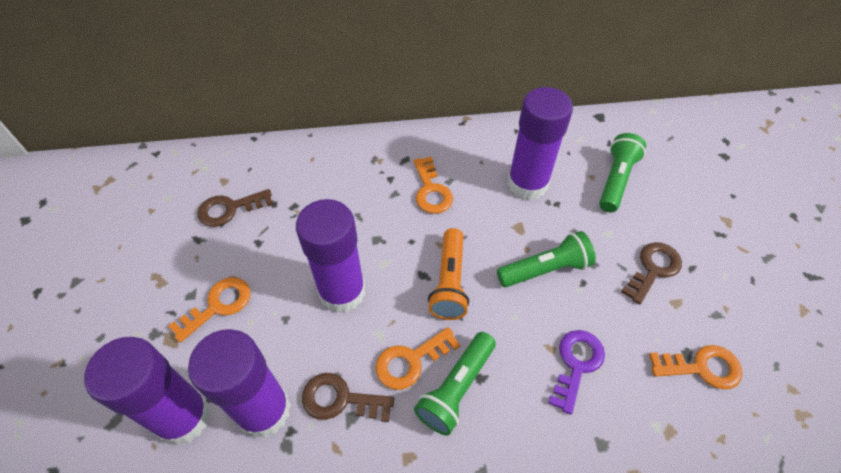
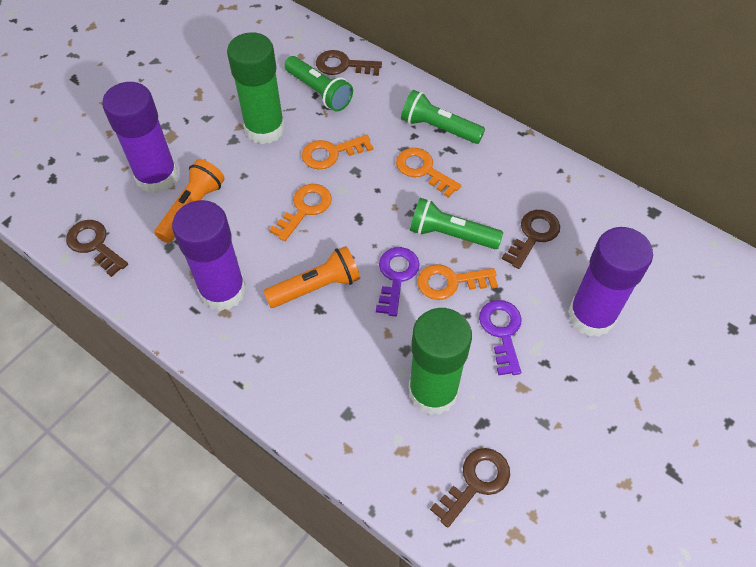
brown key: 3 -> 4
green glue stick: 0 -> 2
orange flashlight: 1 -> 2
purple glue stick: 4 -> 3
purple key: 1 -> 2

